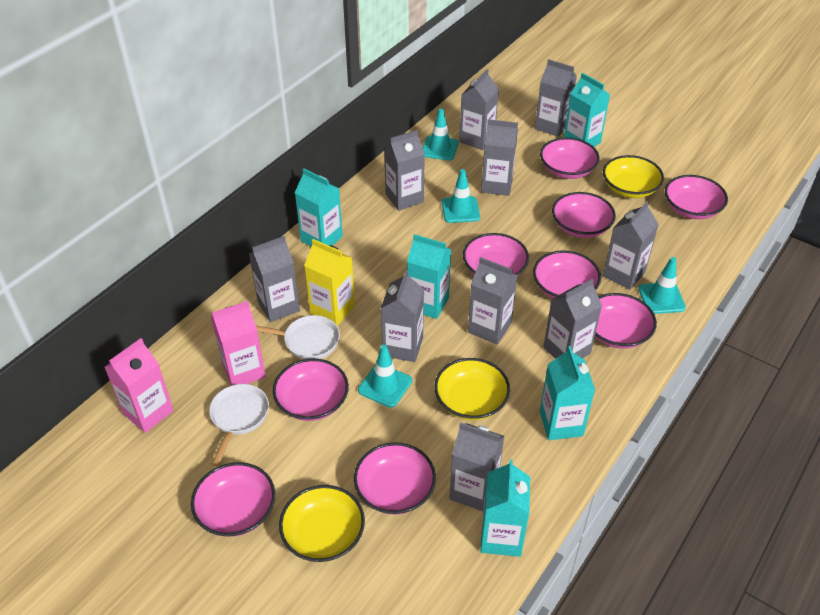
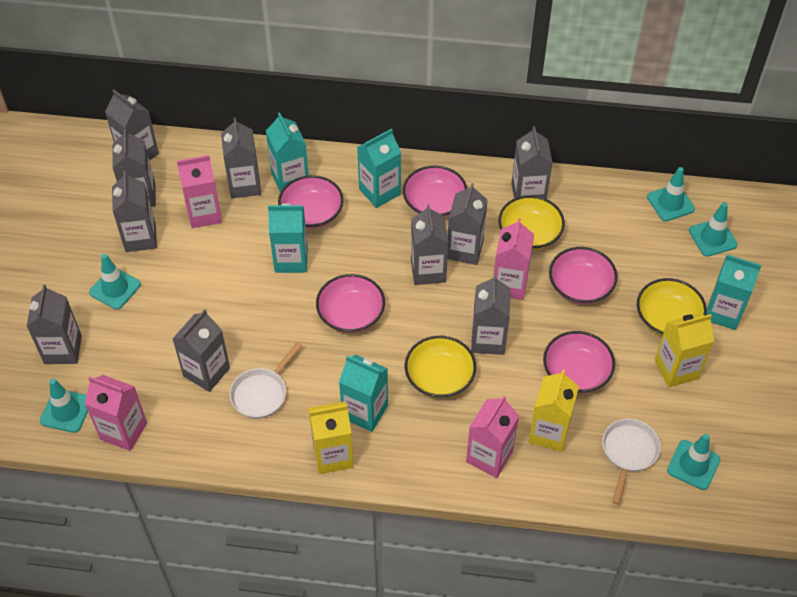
pink bowl: 9 -> 5
pink carton: 2 -> 4
turquoise traffic cone: 4 -> 5
yellow carton: 1 -> 3

